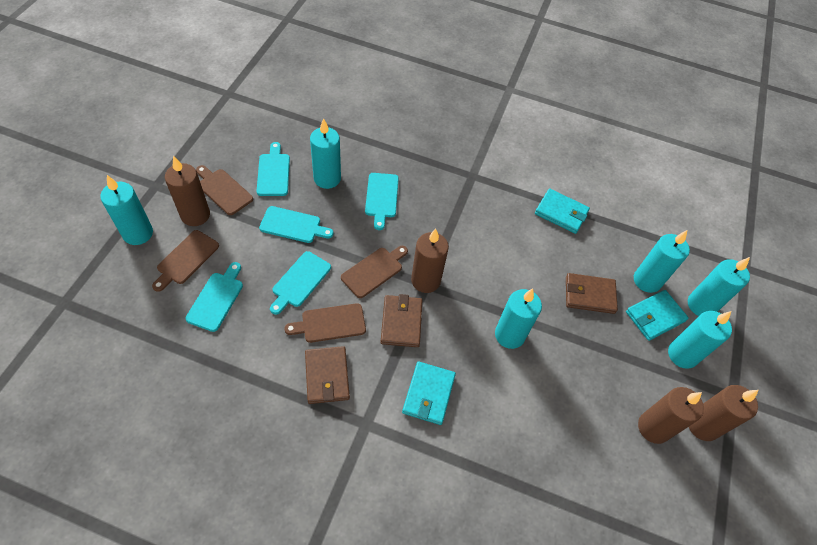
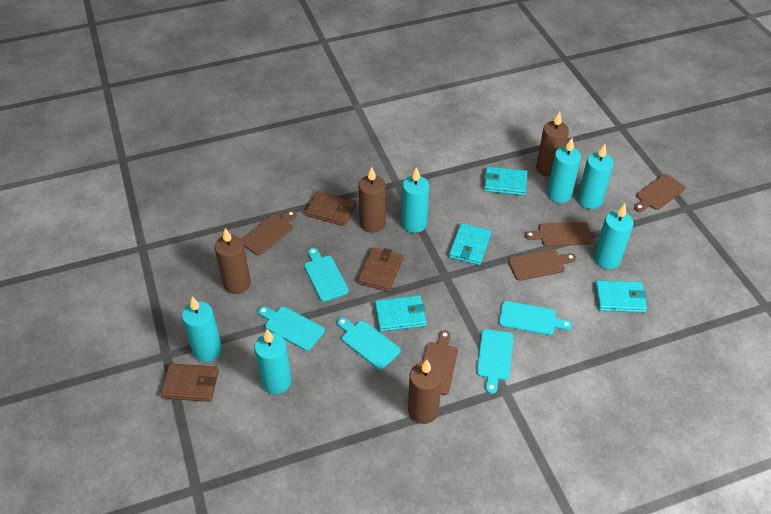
brown cutting board: 4 -> 5
turquoise wallet: 3 -> 4

